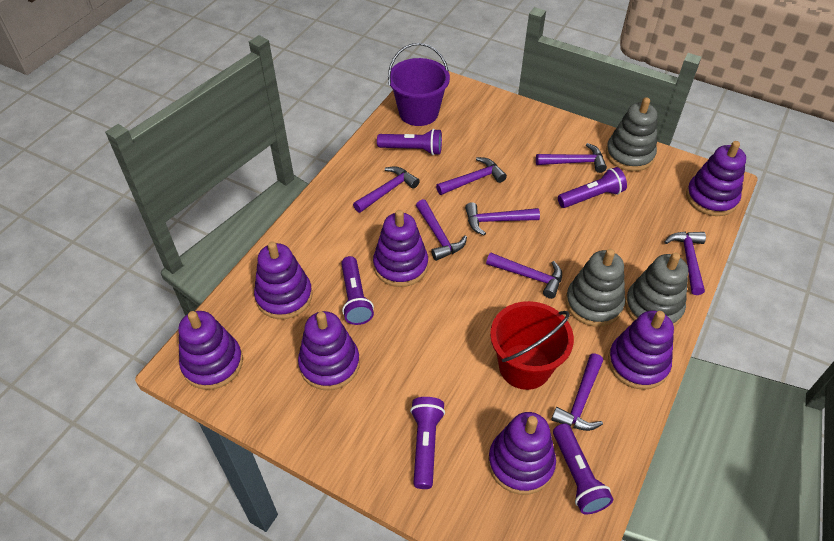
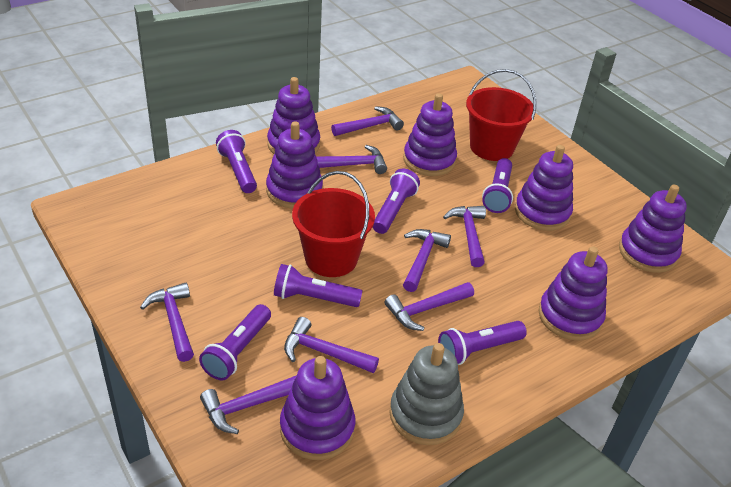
grey stacking toy: 3 -> 1
purple bucket: 1 -> 0
purple flashlight: 5 -> 6
red bucket: 1 -> 2

